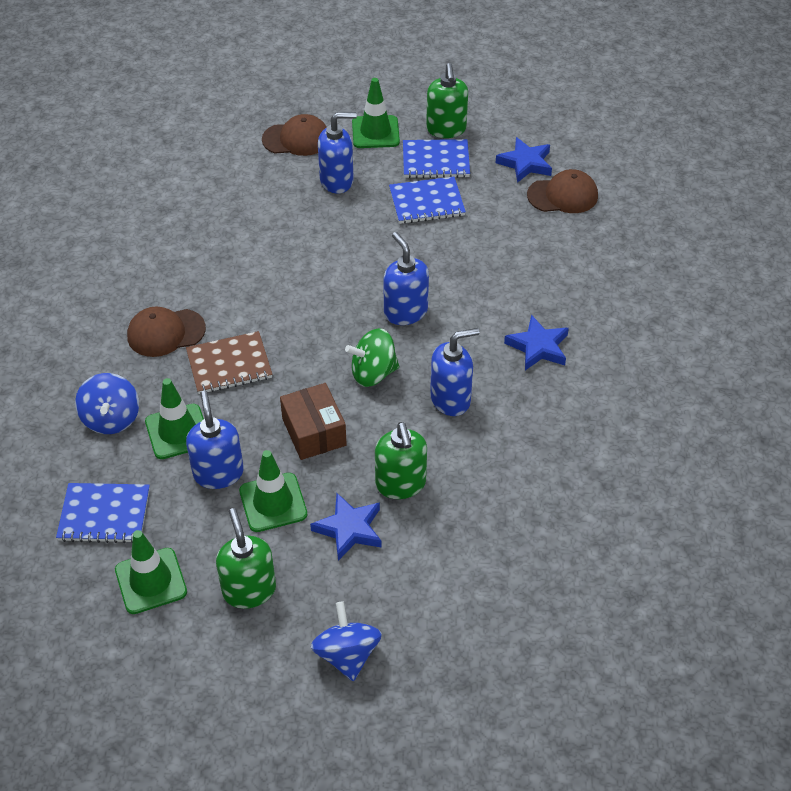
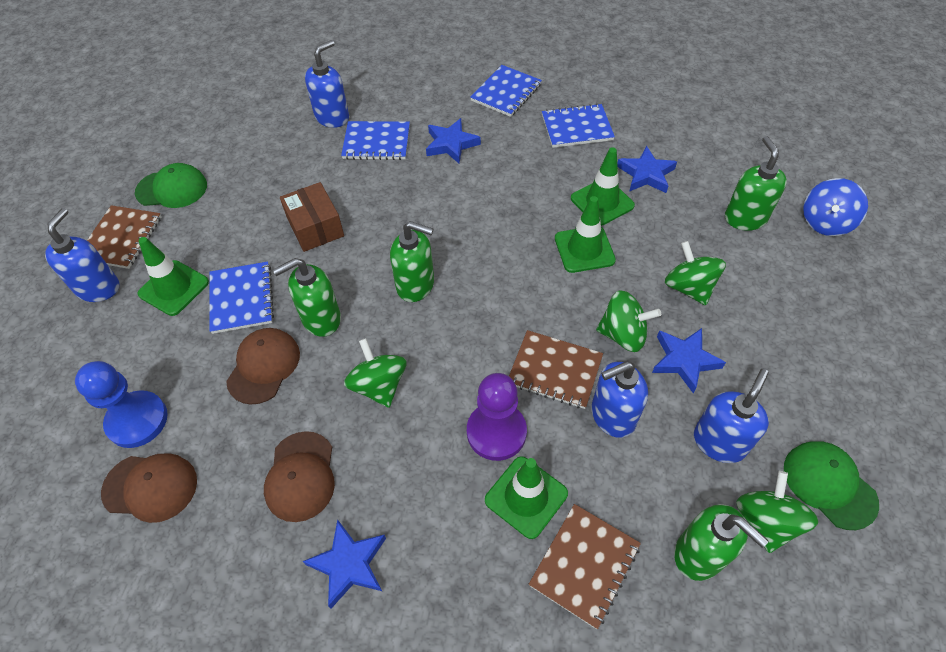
blue notebook: 3 -> 4
blue pawn: 0 -> 1
blue spinning top: 2 -> 1
blue star: 3 -> 4
brown notebook: 1 -> 3
green cap: 0 -> 2
green soap dispenser: 3 -> 4
green spinning top: 1 -> 4
purple pawn: 0 -> 1

